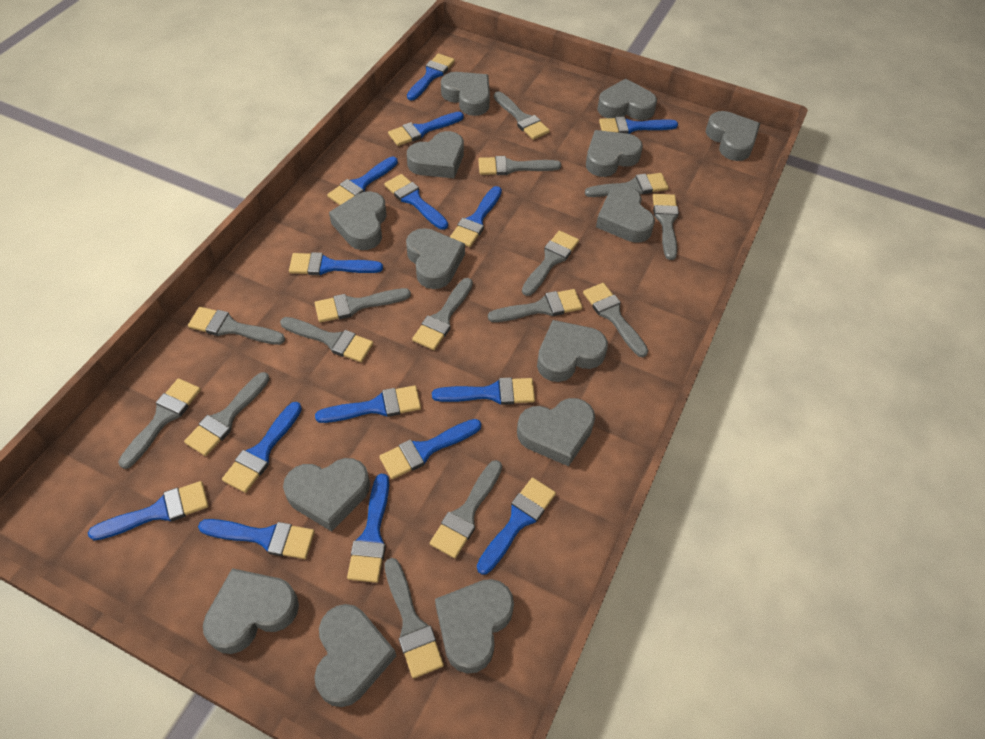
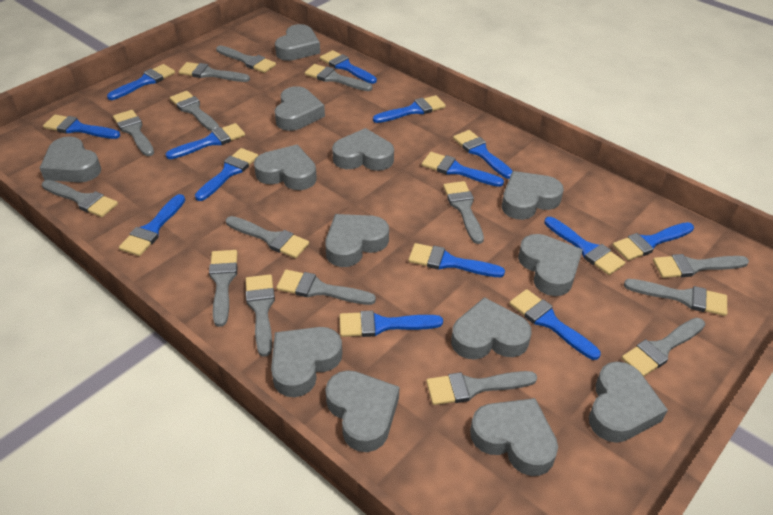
blue brush: 15 -> 14
grey heart: 14 -> 13

